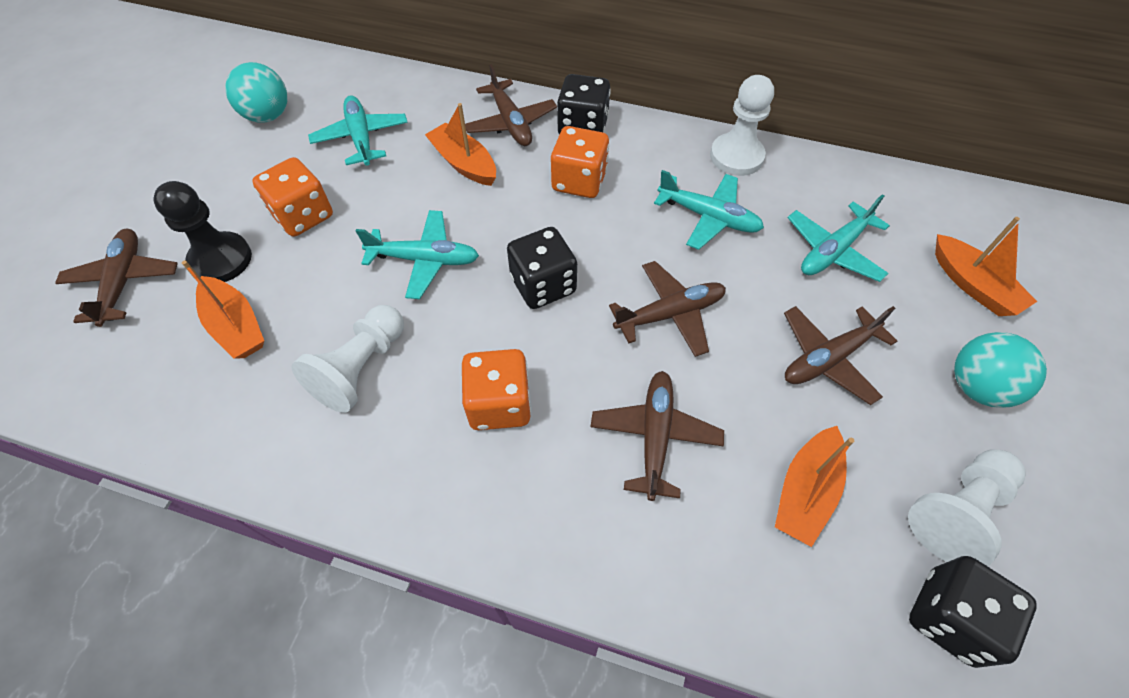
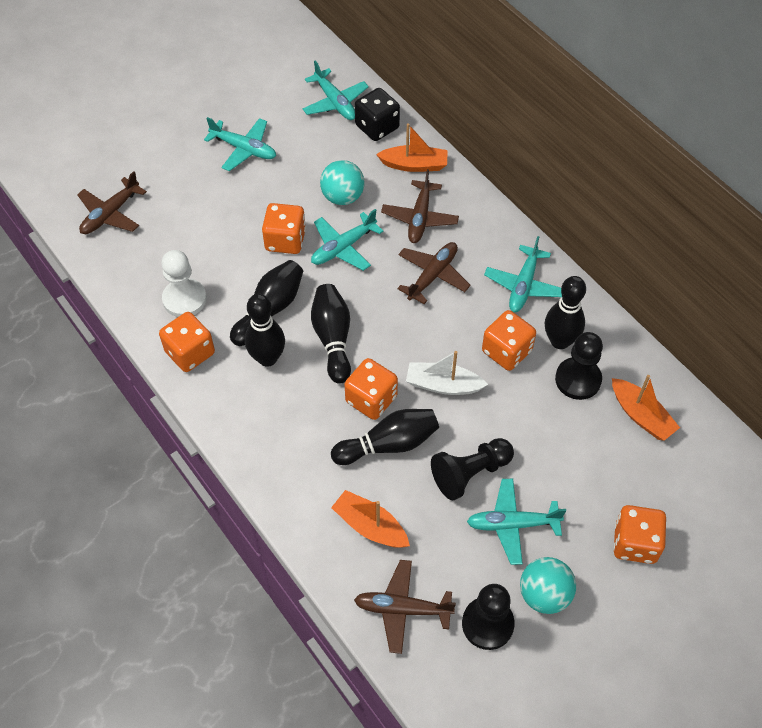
black bowling pin: 0 -> 5
black dice: 3 -> 1
black pawn: 1 -> 3
brown plane: 5 -> 4
orange boat: 4 -> 3
orange dice: 3 -> 5
turquoise plane: 4 -> 5
white boat: 0 -> 1
white pawn: 3 -> 1

